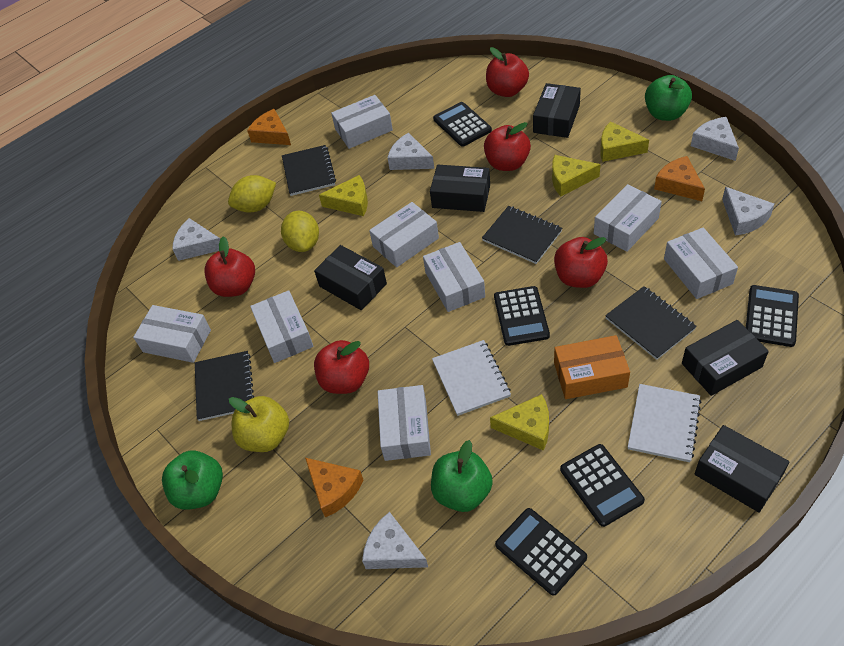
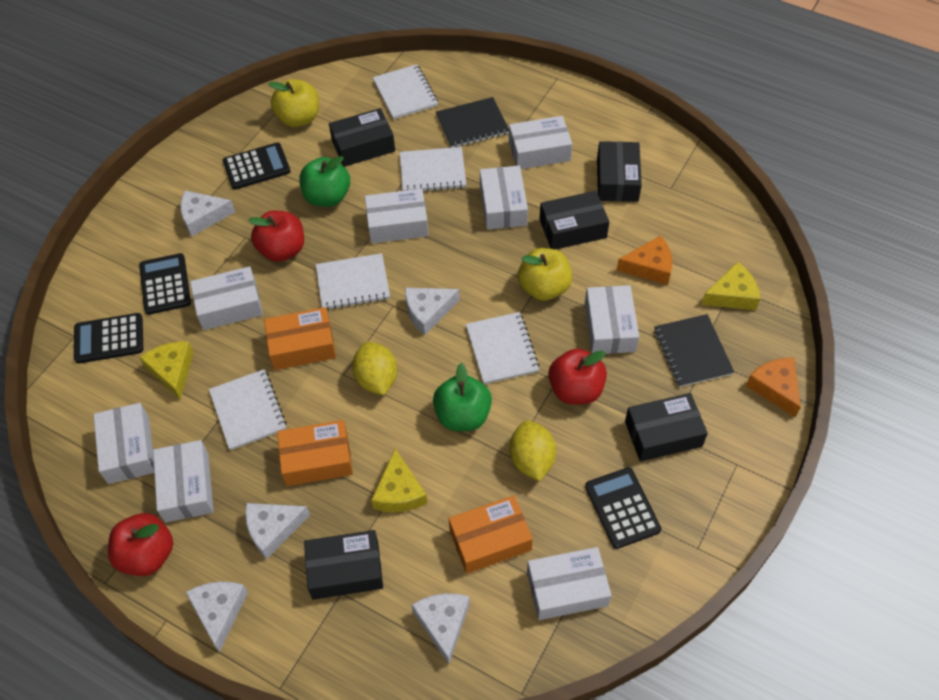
black calculator: 5 -> 4
black notebook: 4 -> 2
green apple: 3 -> 2
orange box: 1 -> 3
orange cheese: 3 -> 2
red apple: 5 -> 3
white notebook: 2 -> 5
yellow apple: 1 -> 2
yellow cheese: 4 -> 3

